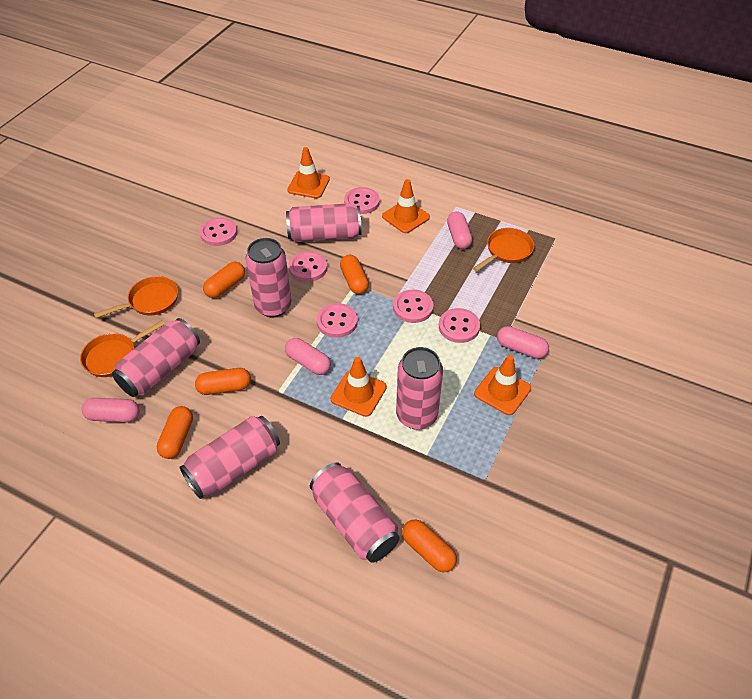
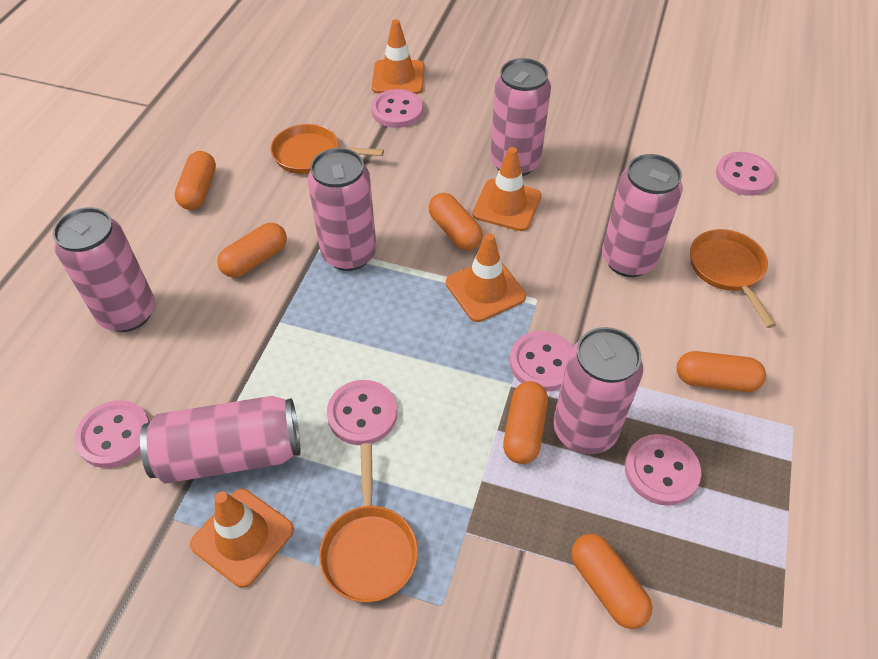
orange capsule: 5 -> 6
pink capsule: 4 -> 0

